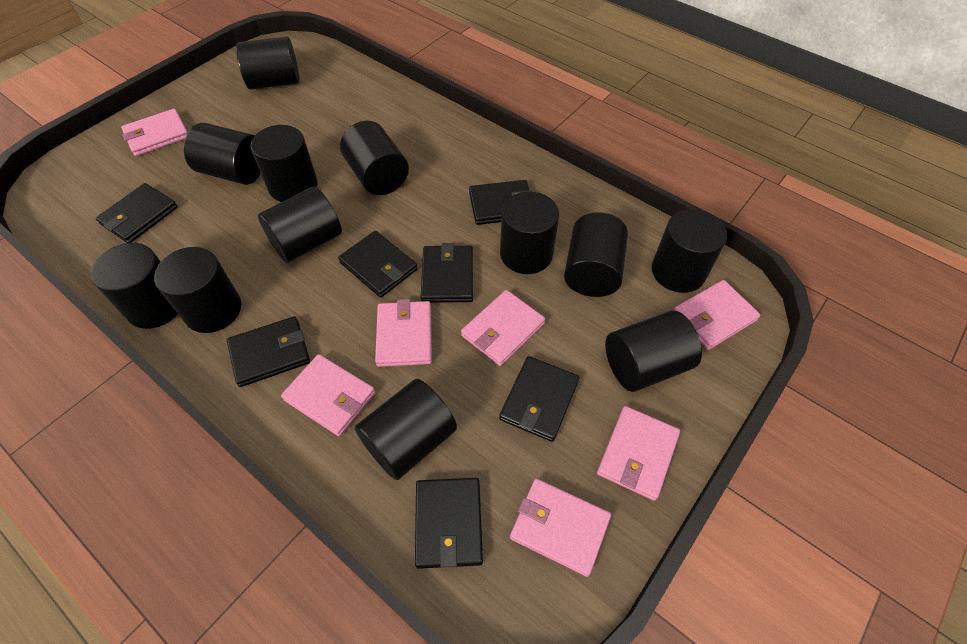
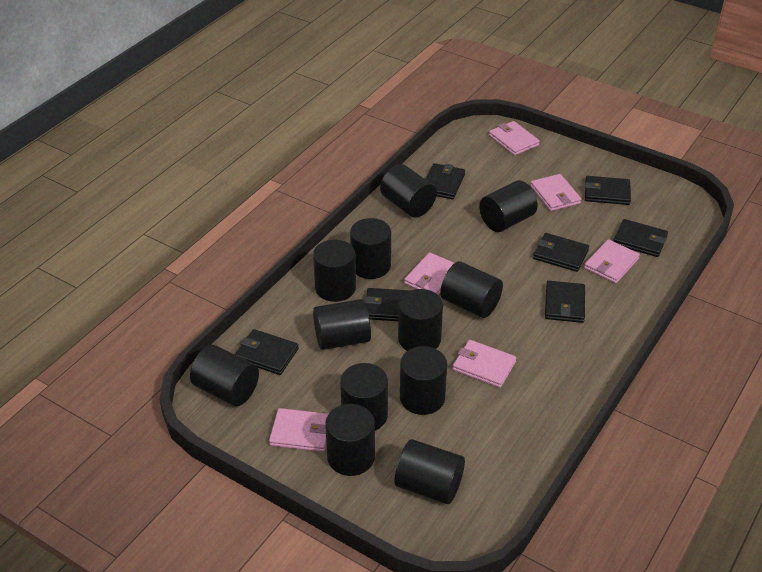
pink wallet: 7 -> 6

